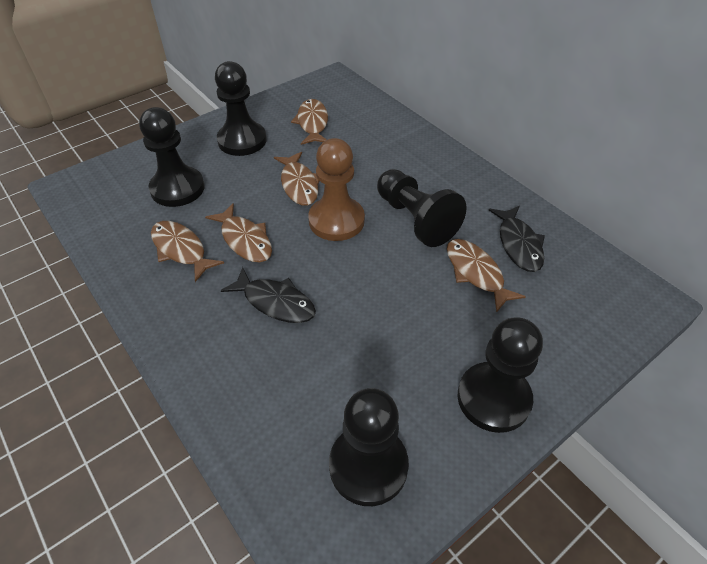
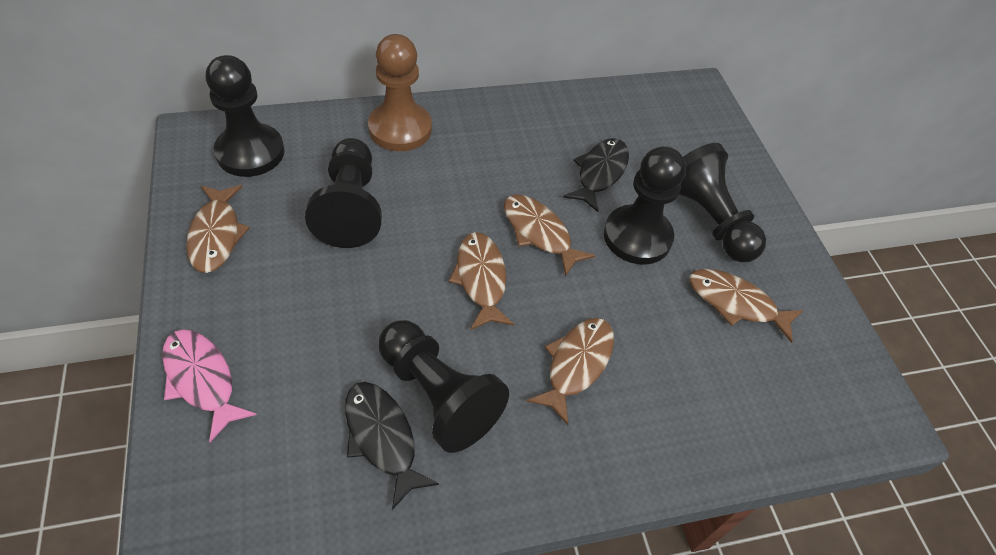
pink fish: 0 -> 1

